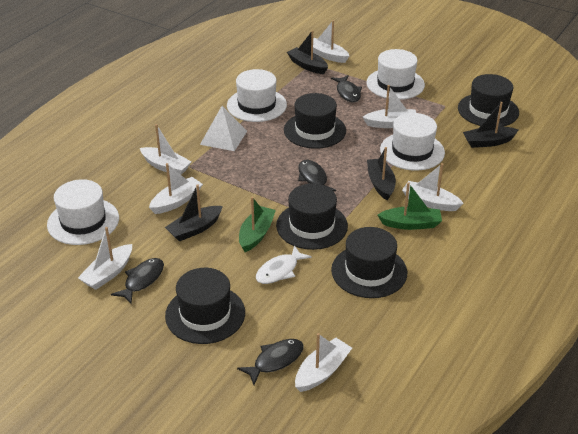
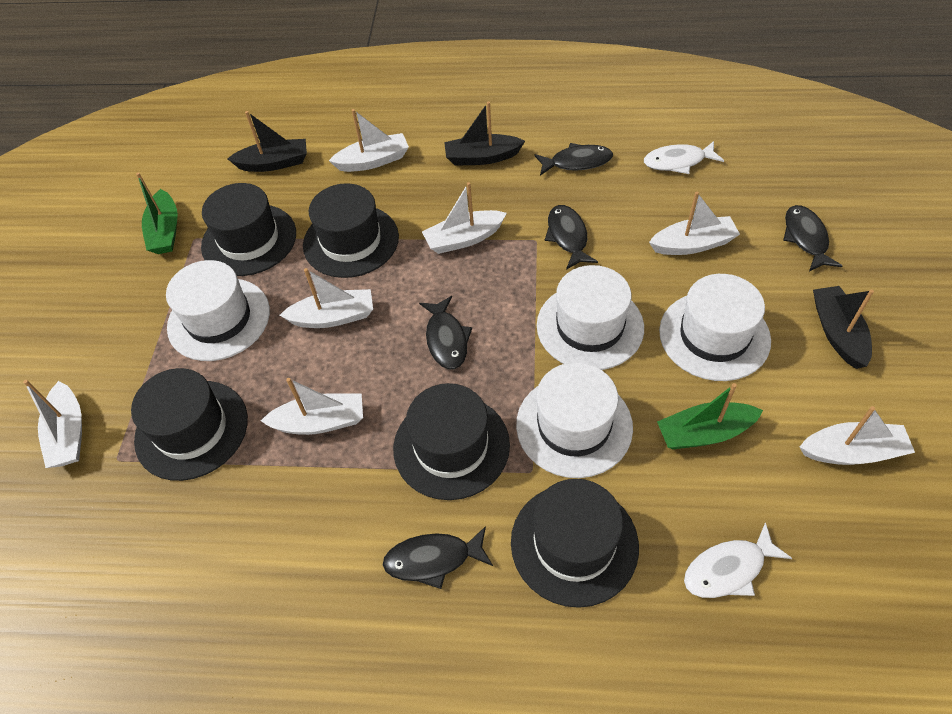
black boat: 4 -> 3
black fish: 4 -> 5
white fish: 1 -> 2
white pyramid: 1 -> 0

